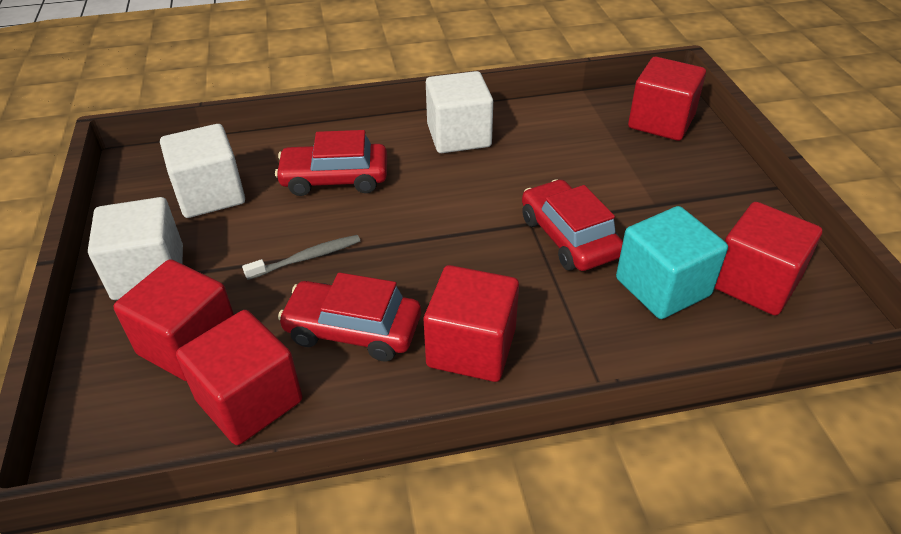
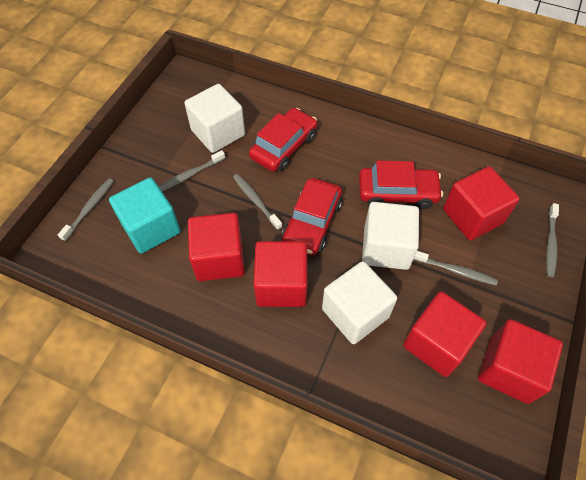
grey toothbrush: 1 -> 5

